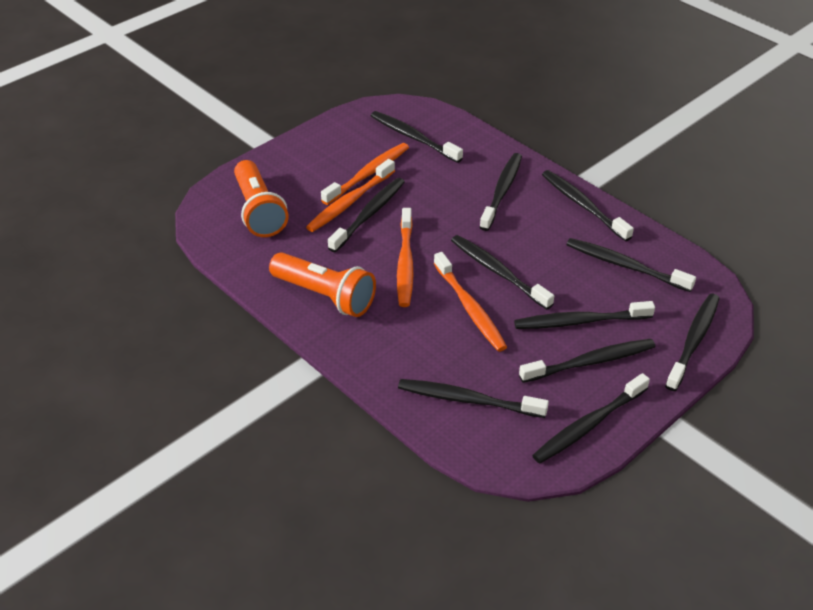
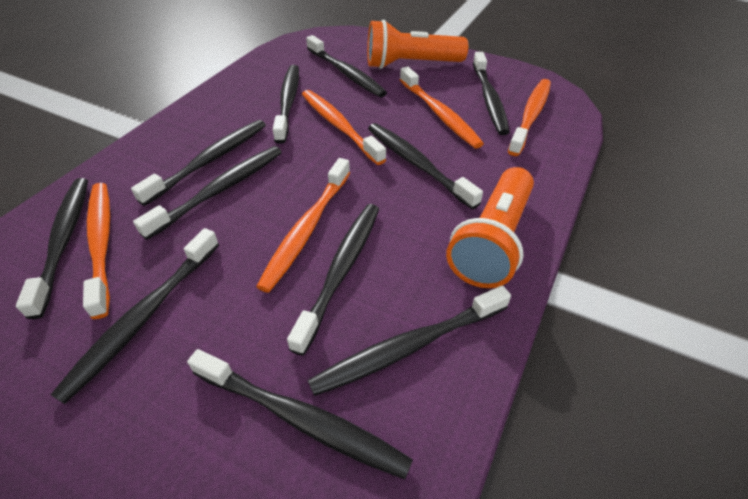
orange toothbrush: 4 -> 5

